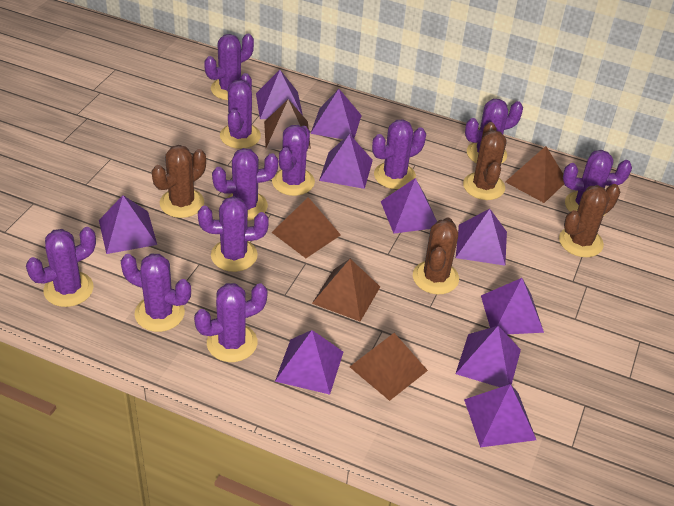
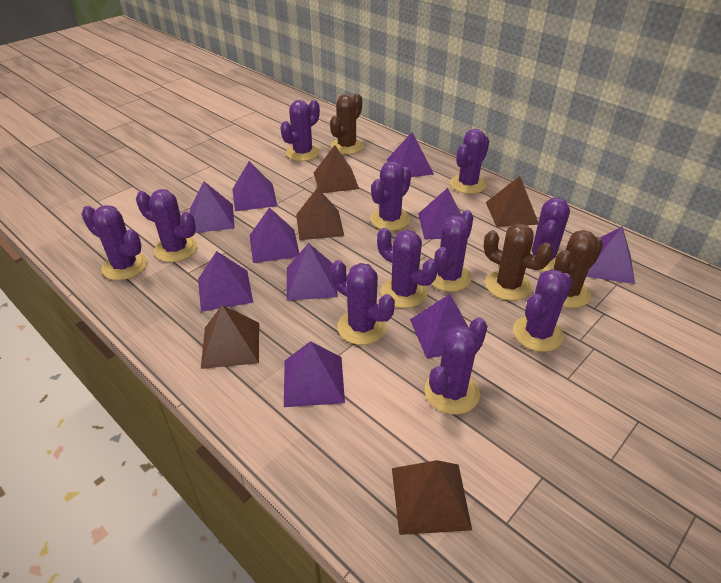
brown cactus: 4 -> 3

